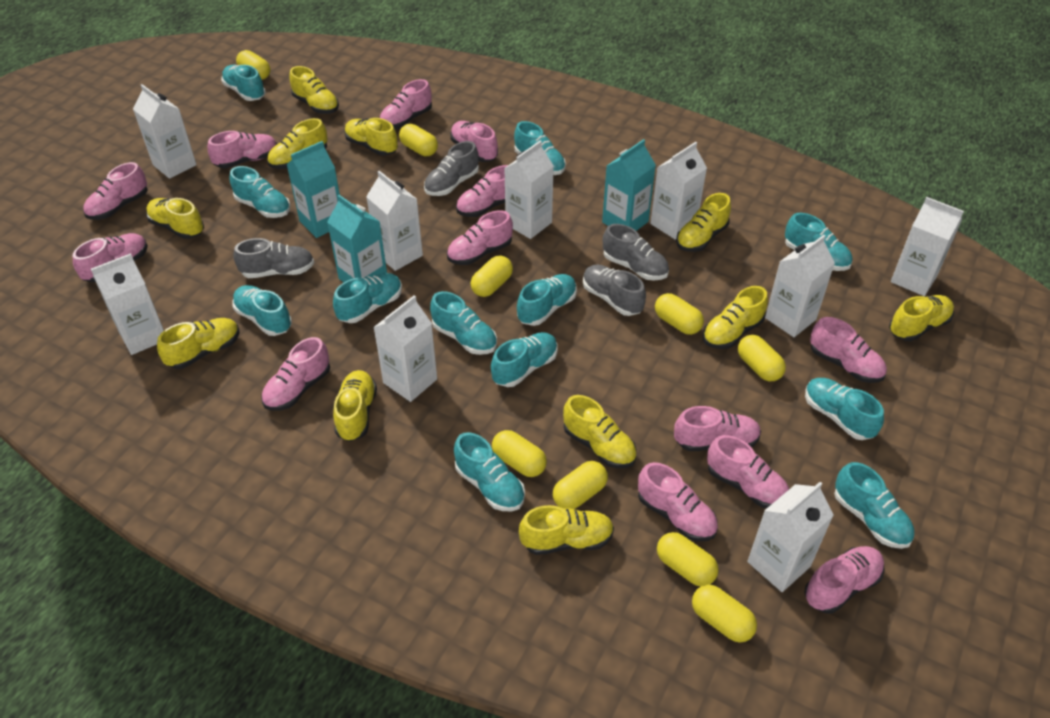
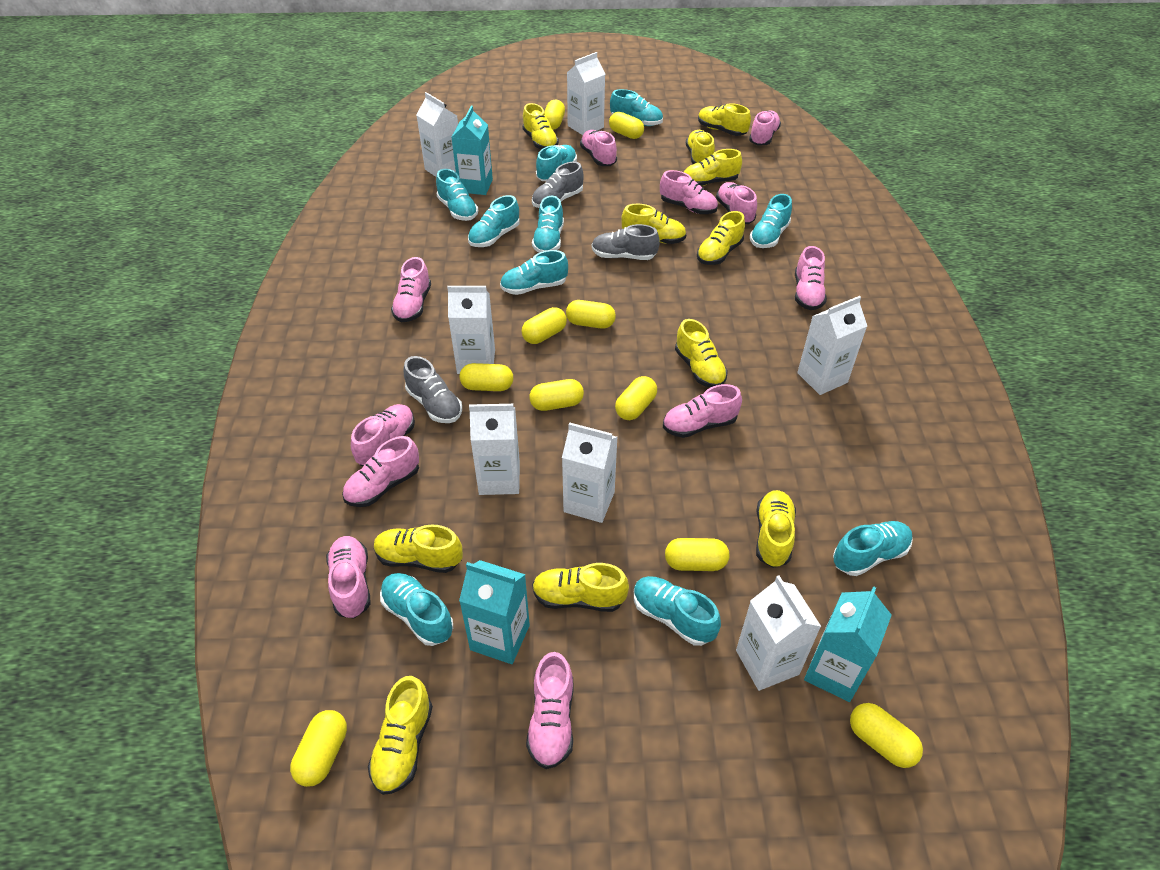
grey shoe: 4 -> 3
pink shoe: 13 -> 11
turquoise shoe: 12 -> 10
white carton: 9 -> 7
yellow capsule: 9 -> 10

